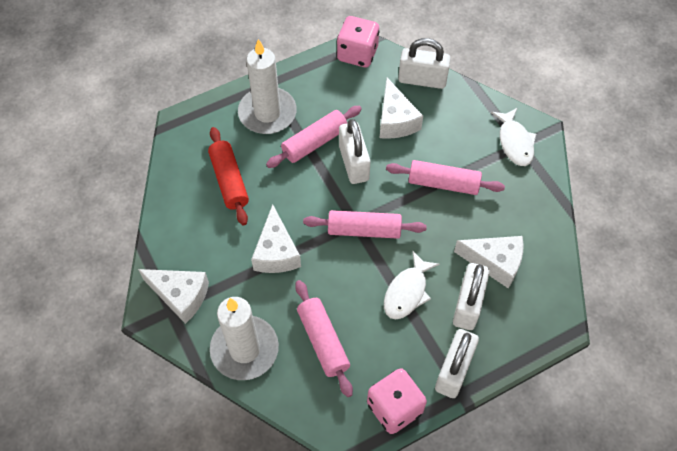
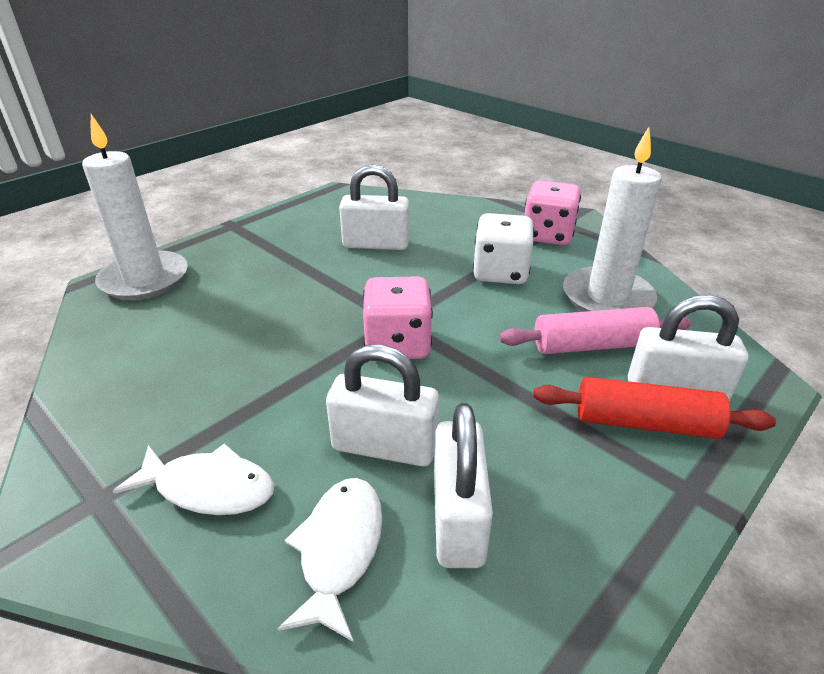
pink rolling pin: 4 -> 1
white cheese: 4 -> 0
white dice: 0 -> 1

